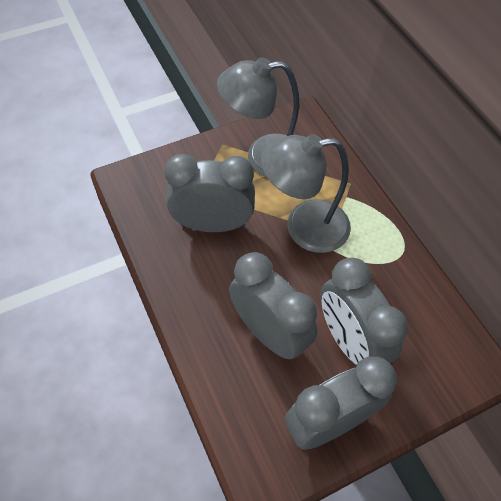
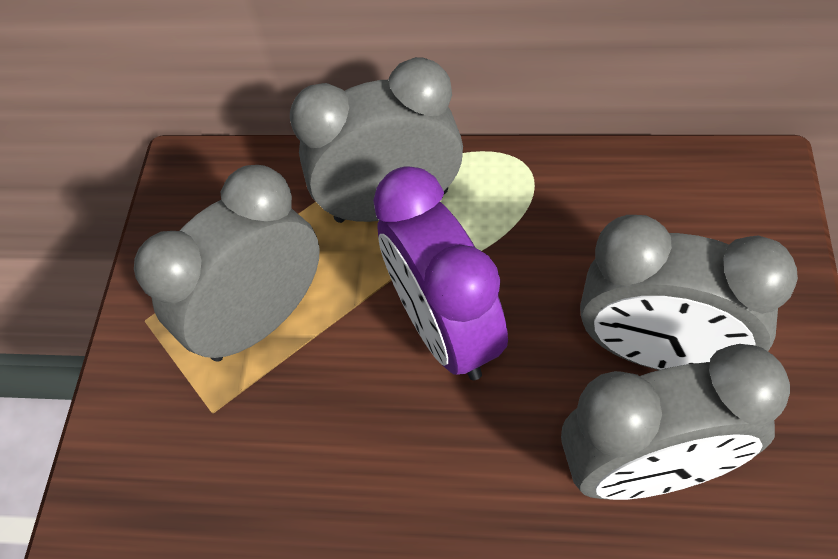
grey lamp: 2 -> 0
purple clock: 0 -> 1

